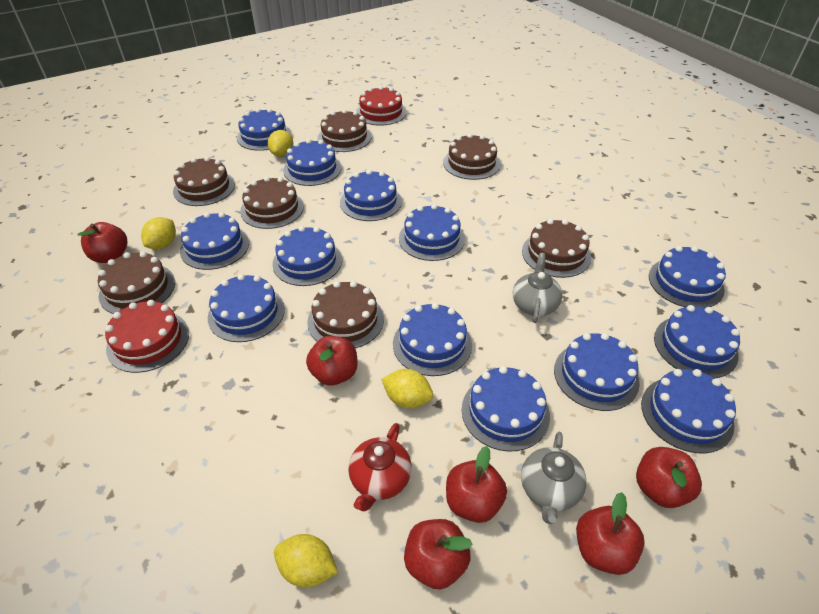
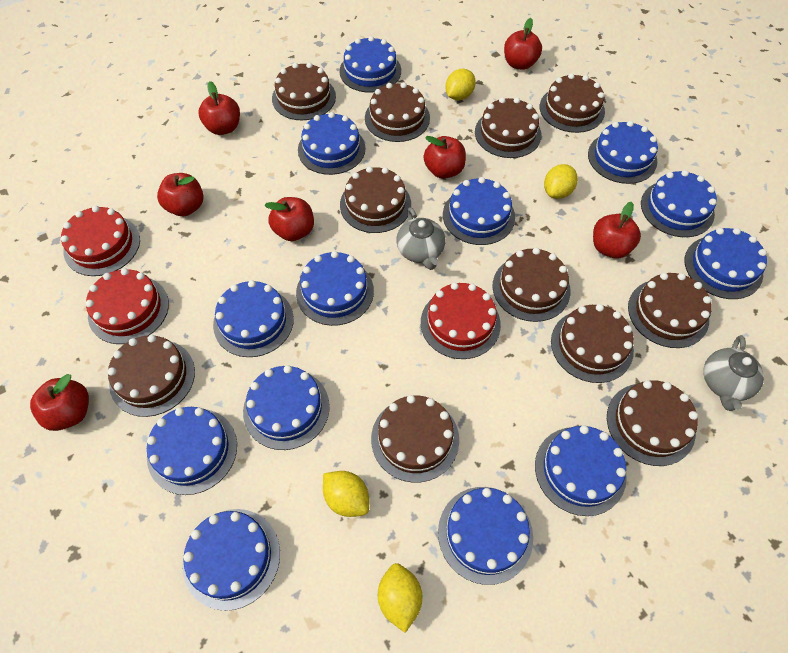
brown cake: 7 -> 11
red apple: 6 -> 7
red cake: 2 -> 3
red teapot: 1 -> 0

